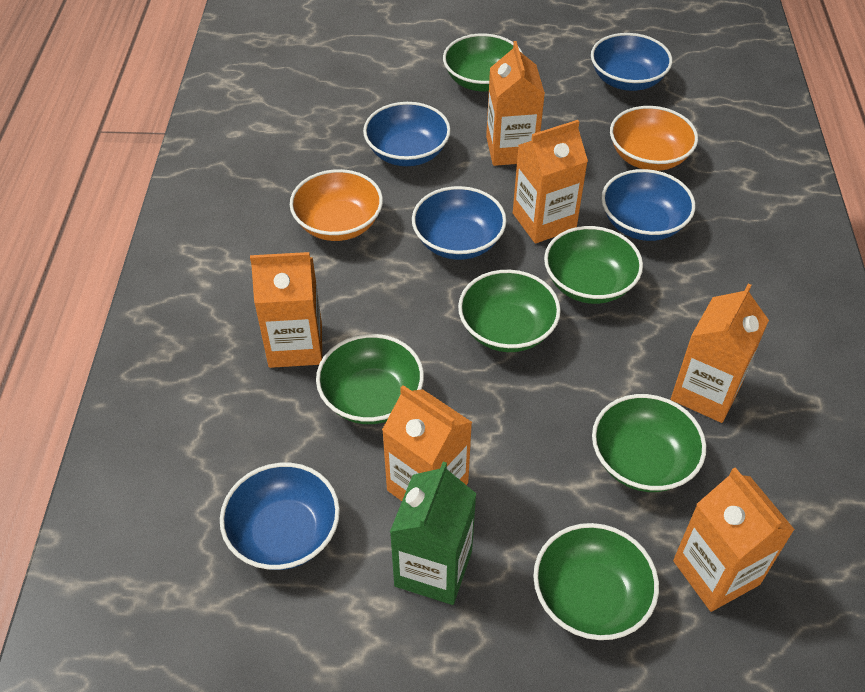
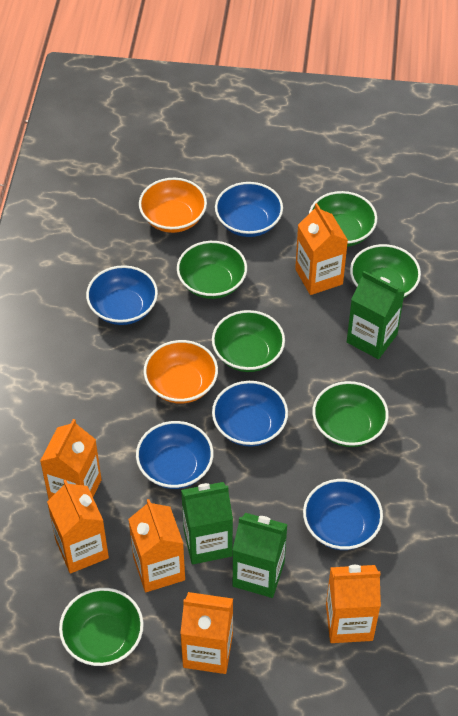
green carton: 1 -> 3

